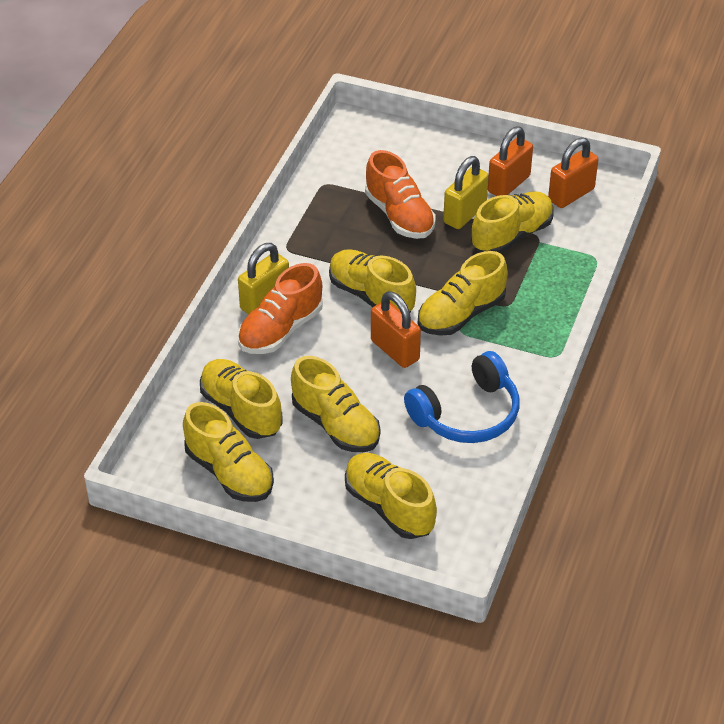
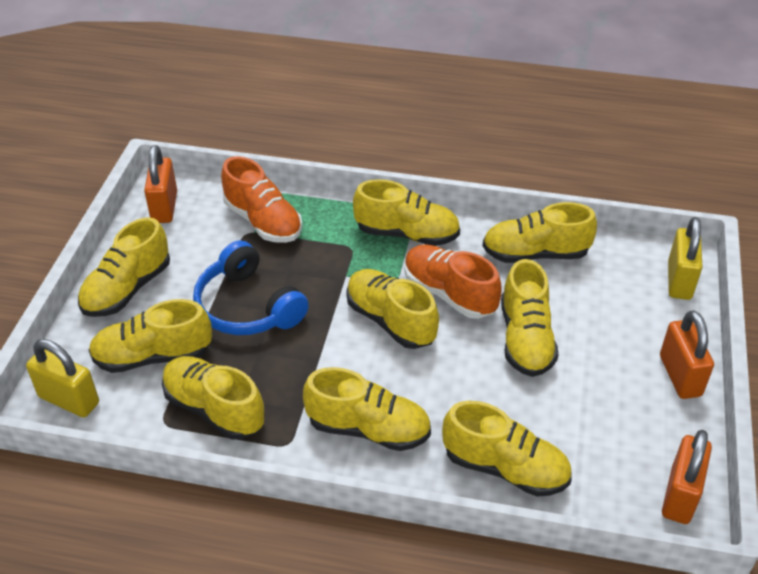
yellow shoe: 7 -> 9

